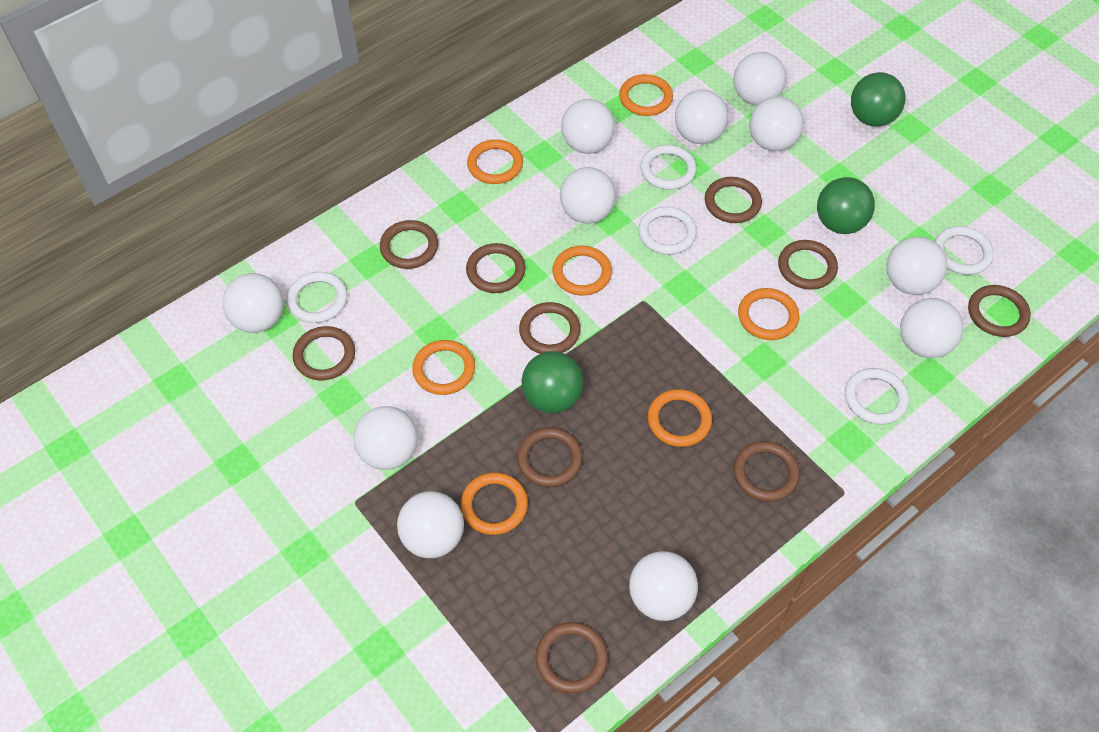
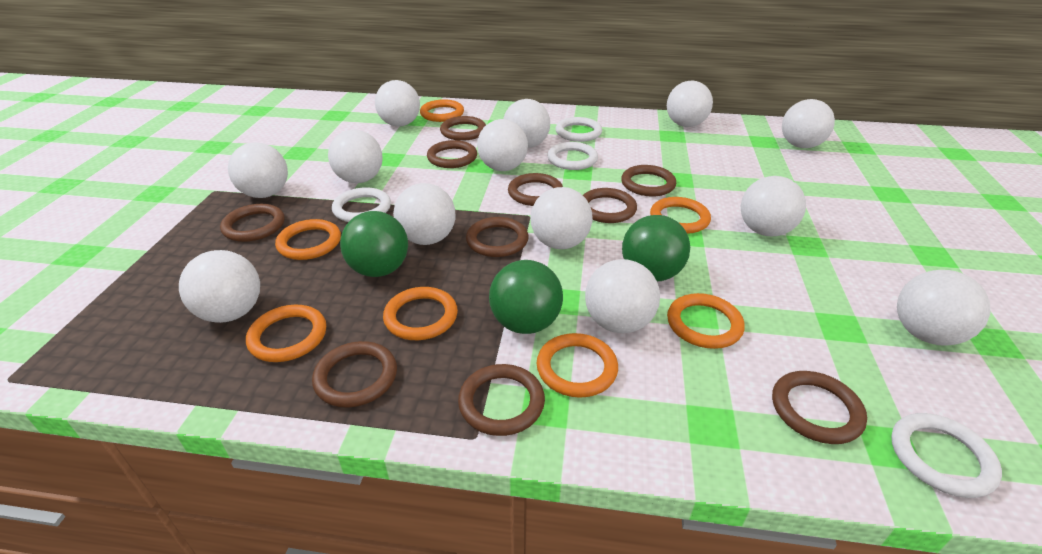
white ball: 11 -> 13
white ring: 5 -> 4

